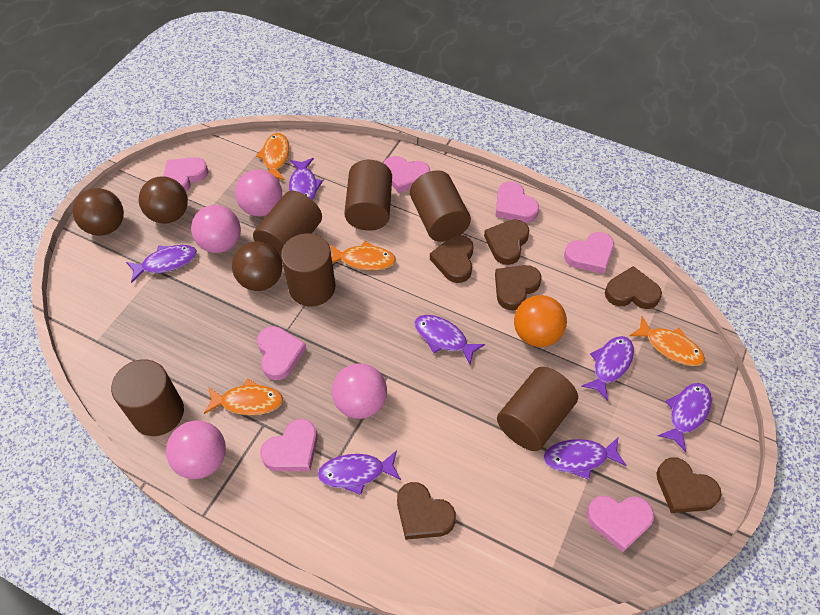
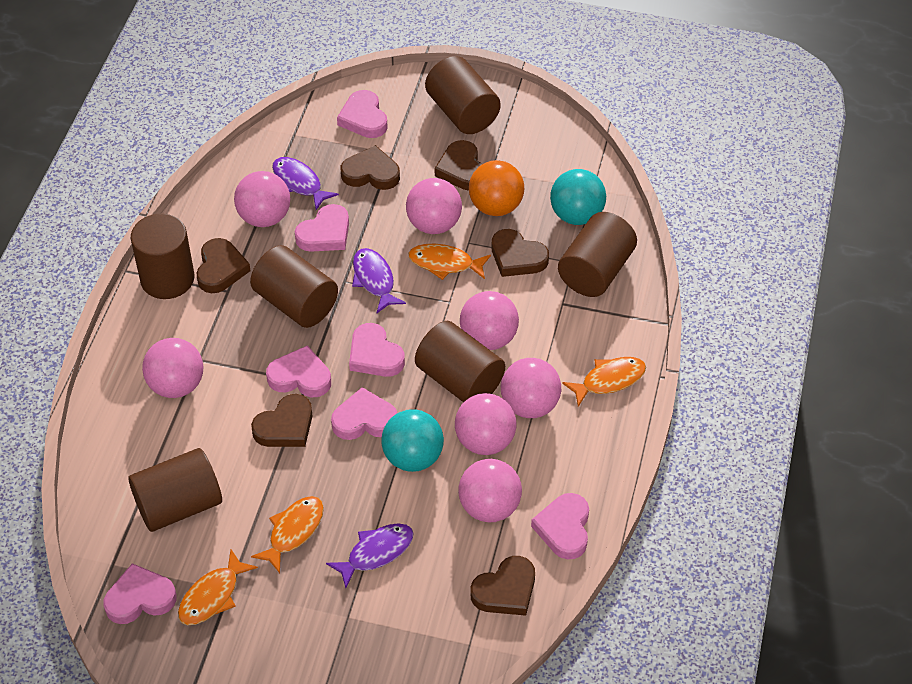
brown ball: 3 -> 0
pink ball: 4 -> 7
purple fish: 7 -> 3
turquoise ball: 0 -> 2

